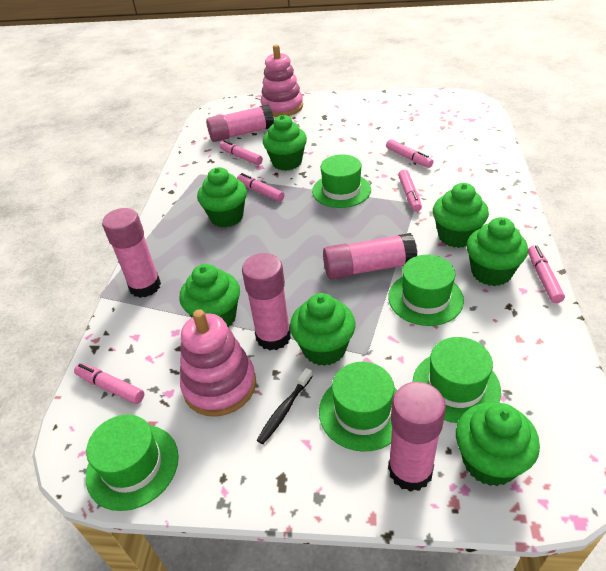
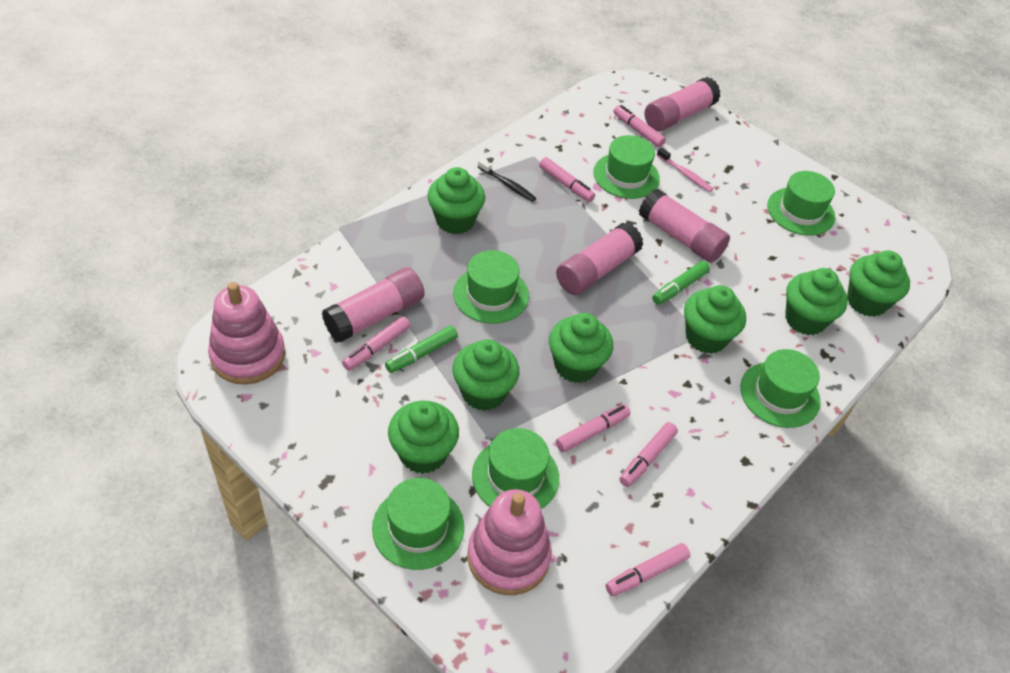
green hat: 5 -> 6
green marker: 0 -> 2
pink glue stick: 5 -> 4
pink toothbrush: 0 -> 1

